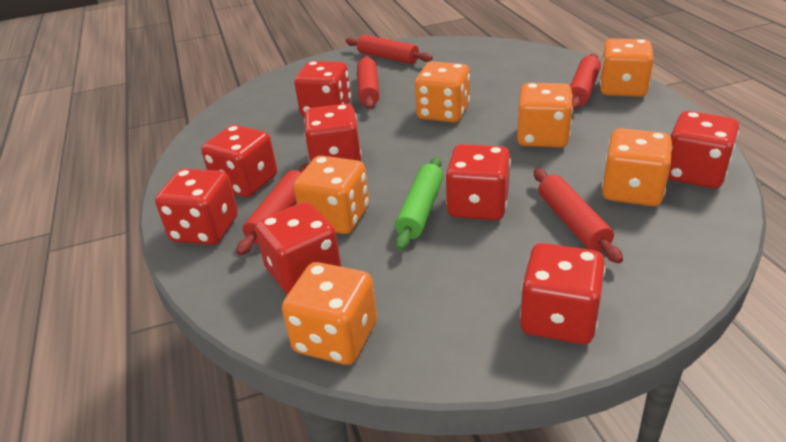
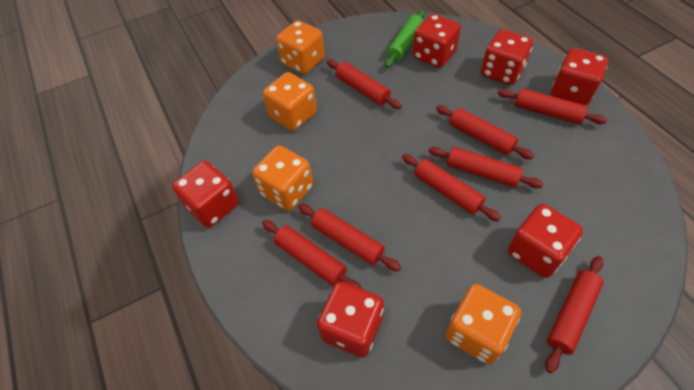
orange dice: 6 -> 4
red dice: 8 -> 6
red rolling pin: 5 -> 8

